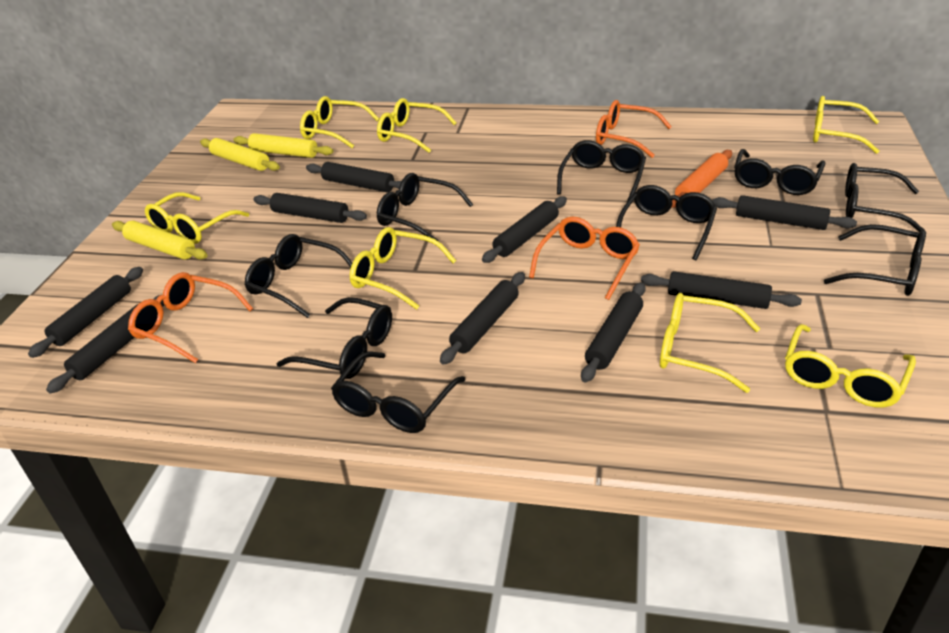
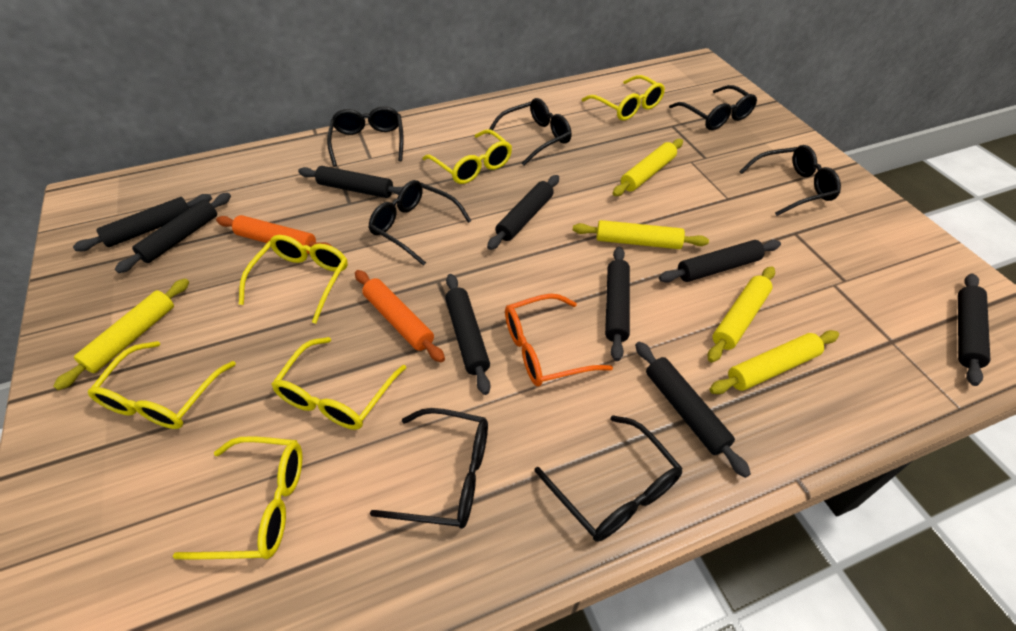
black glasses: 9 -> 7
orange glasses: 3 -> 1
orange rolling pin: 1 -> 2
yellow glasses: 7 -> 6
yellow rolling pin: 3 -> 5

